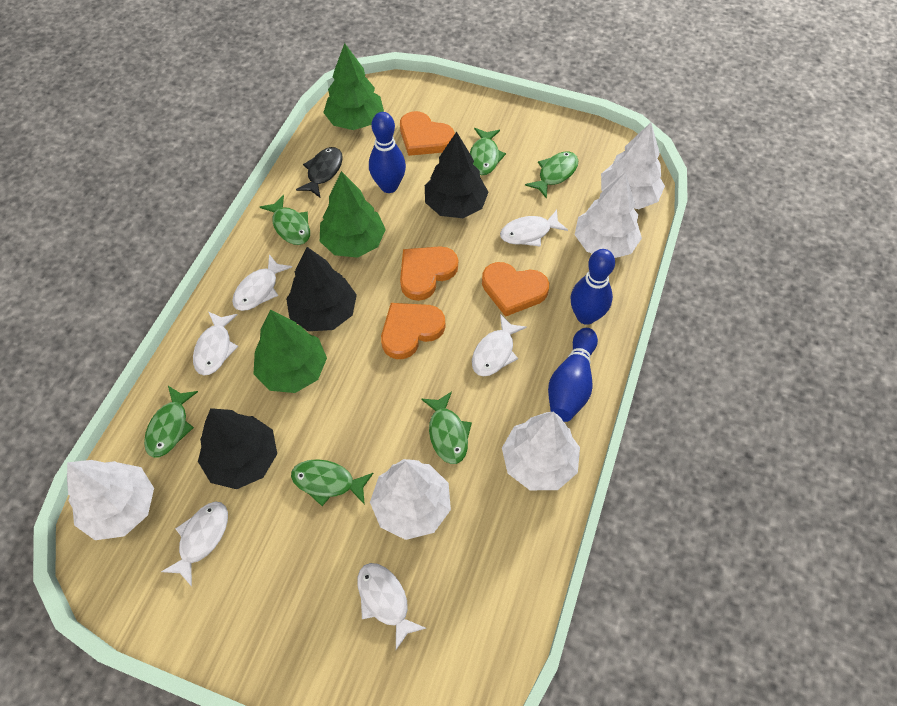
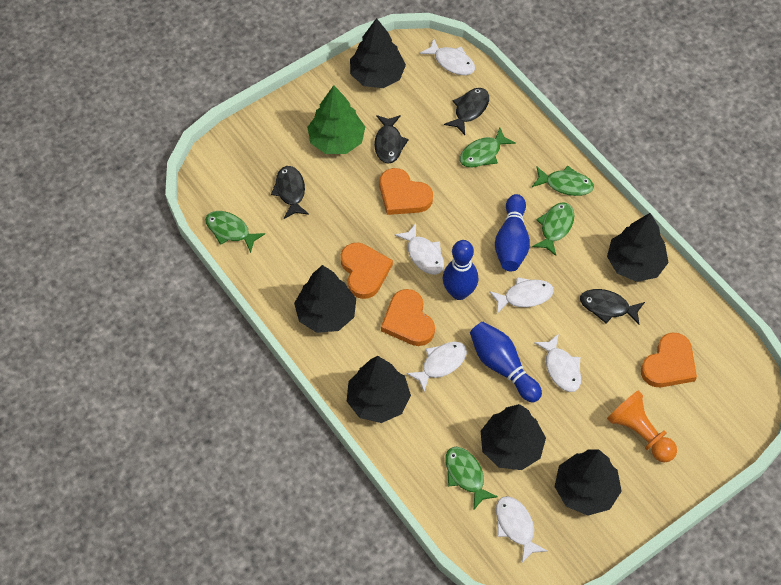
black fish: 1 -> 4
black tree: 3 -> 6
green fish: 6 -> 5
green tree: 3 -> 1
orange pawn: 0 -> 1
white tree: 5 -> 0

